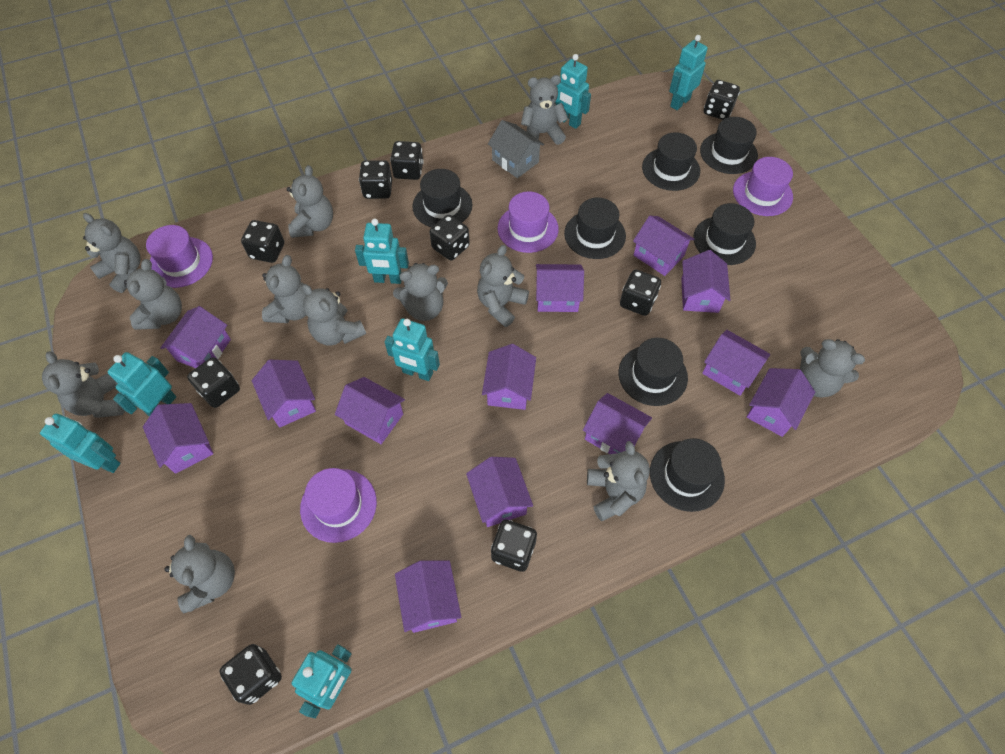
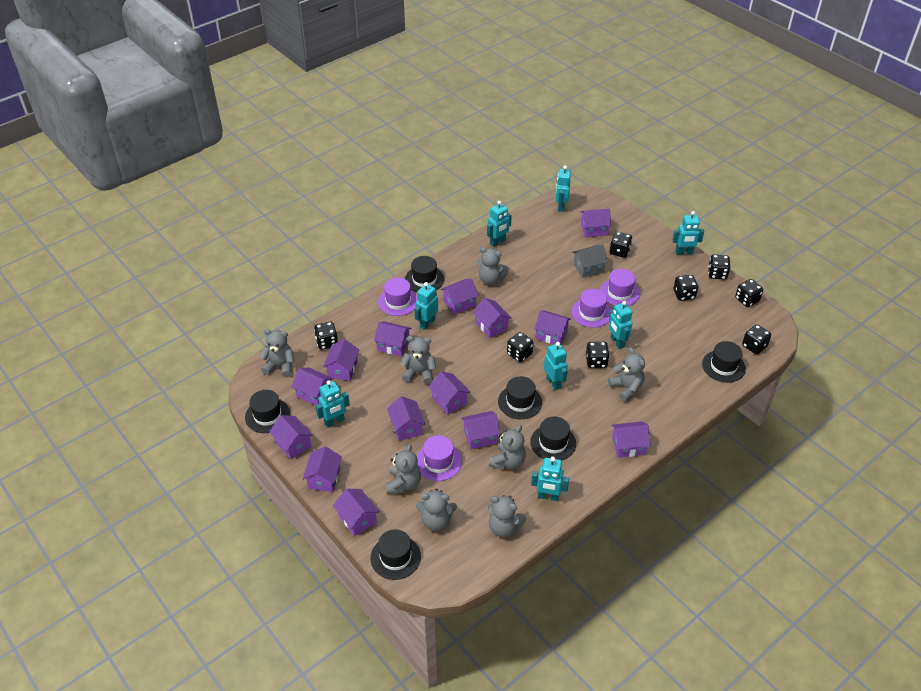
black dice: 9 -> 8
black hat: 7 -> 6
grey teddy bear: 12 -> 8
purple house: 13 -> 14
turquoise robot: 7 -> 8

